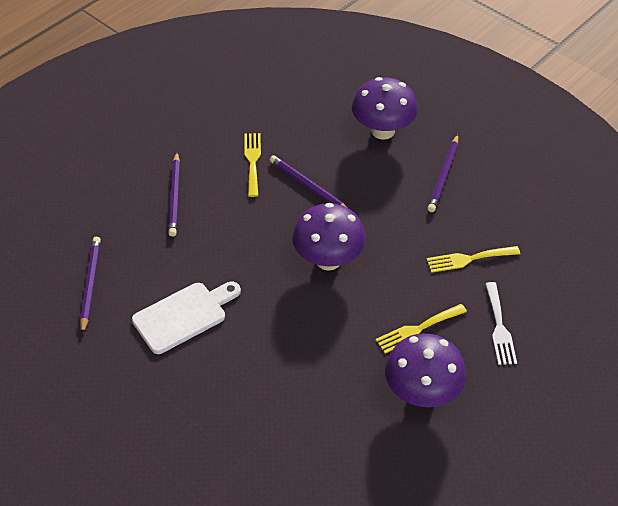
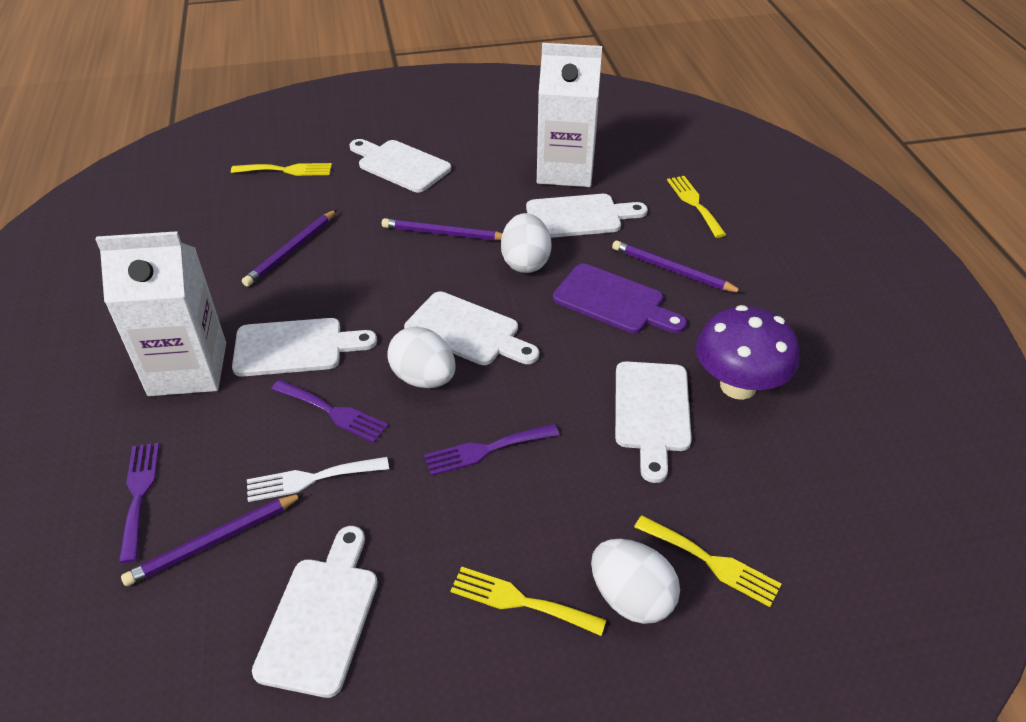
purple cutting board: 0 -> 1
purple fork: 0 -> 3
purple mushroom: 3 -> 1
white carton: 0 -> 2
white cutting board: 1 -> 6
white egg: 0 -> 3
yellow fork: 3 -> 4

